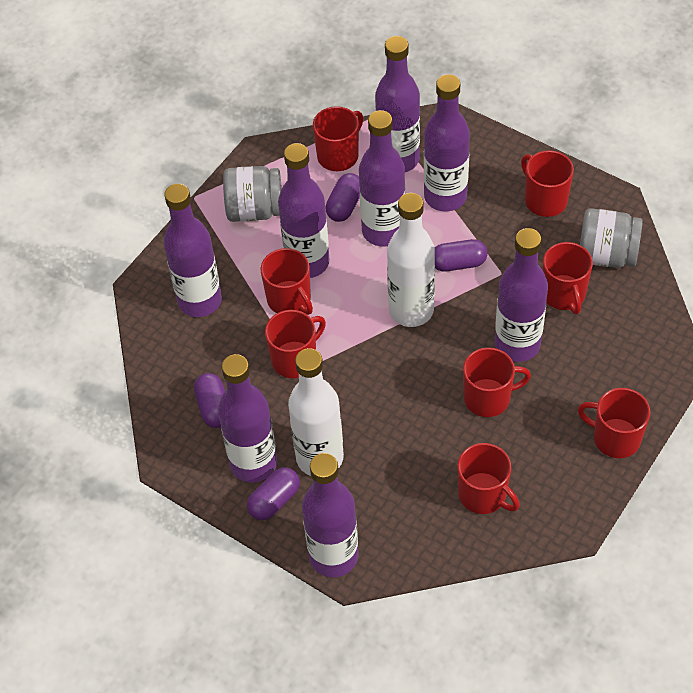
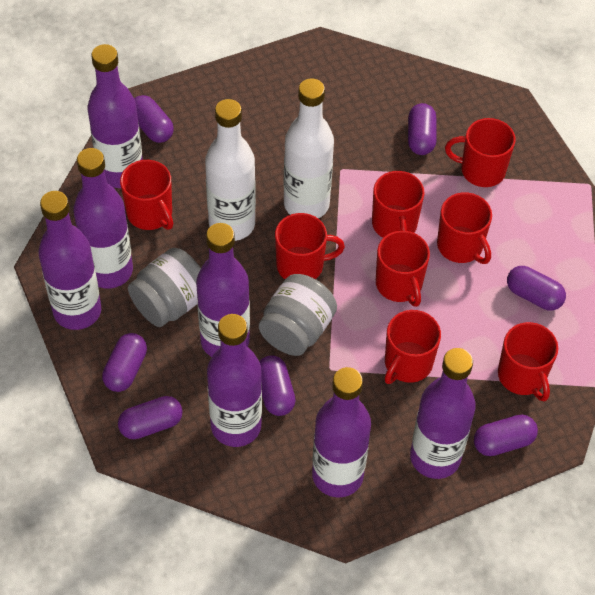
purple bottle: 8 -> 7
purple capsule: 4 -> 7

